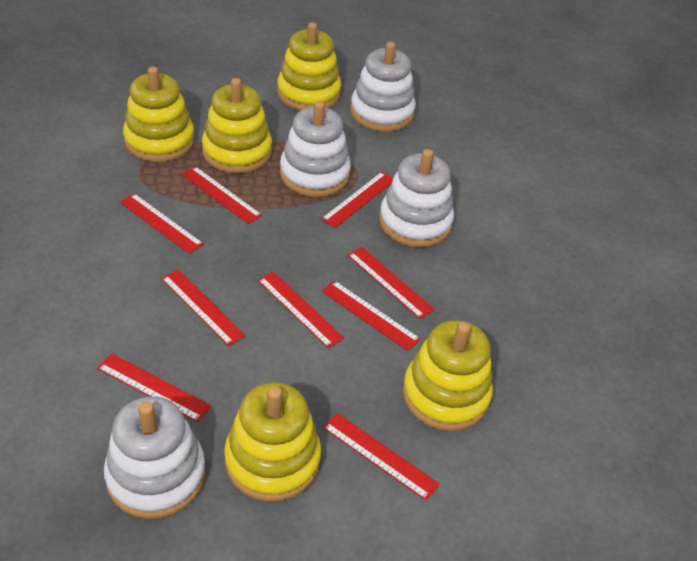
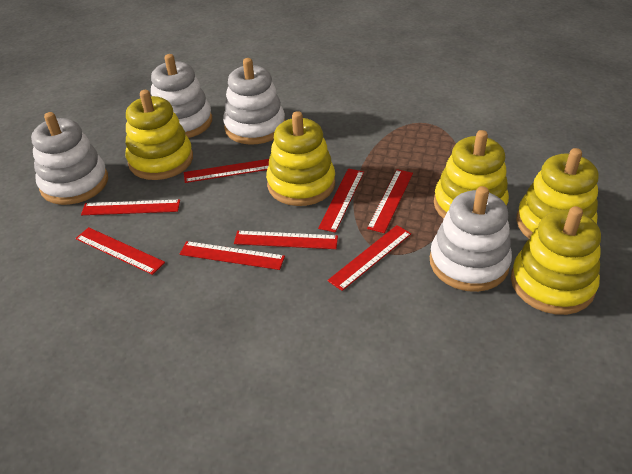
red ruler: 9 -> 8

